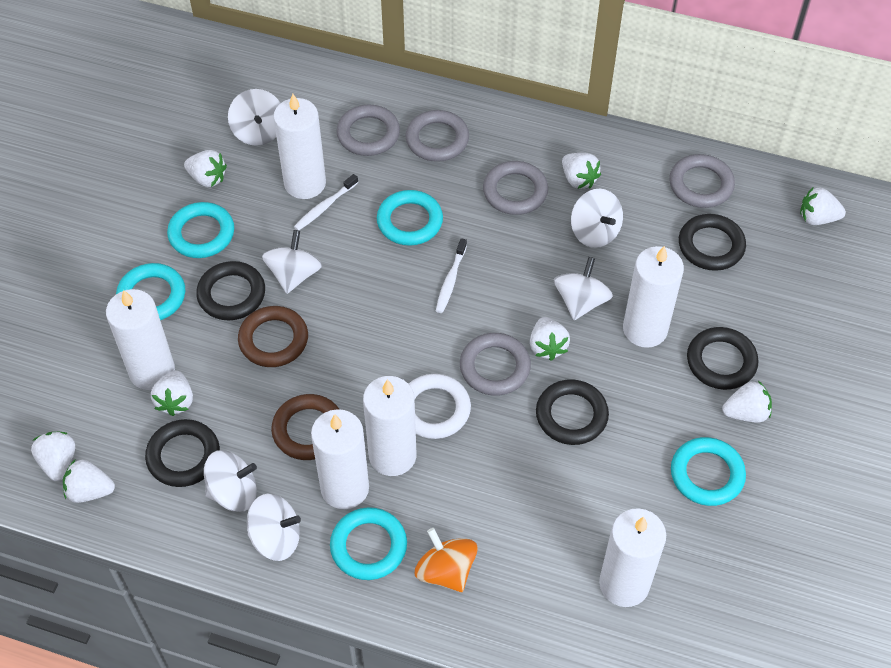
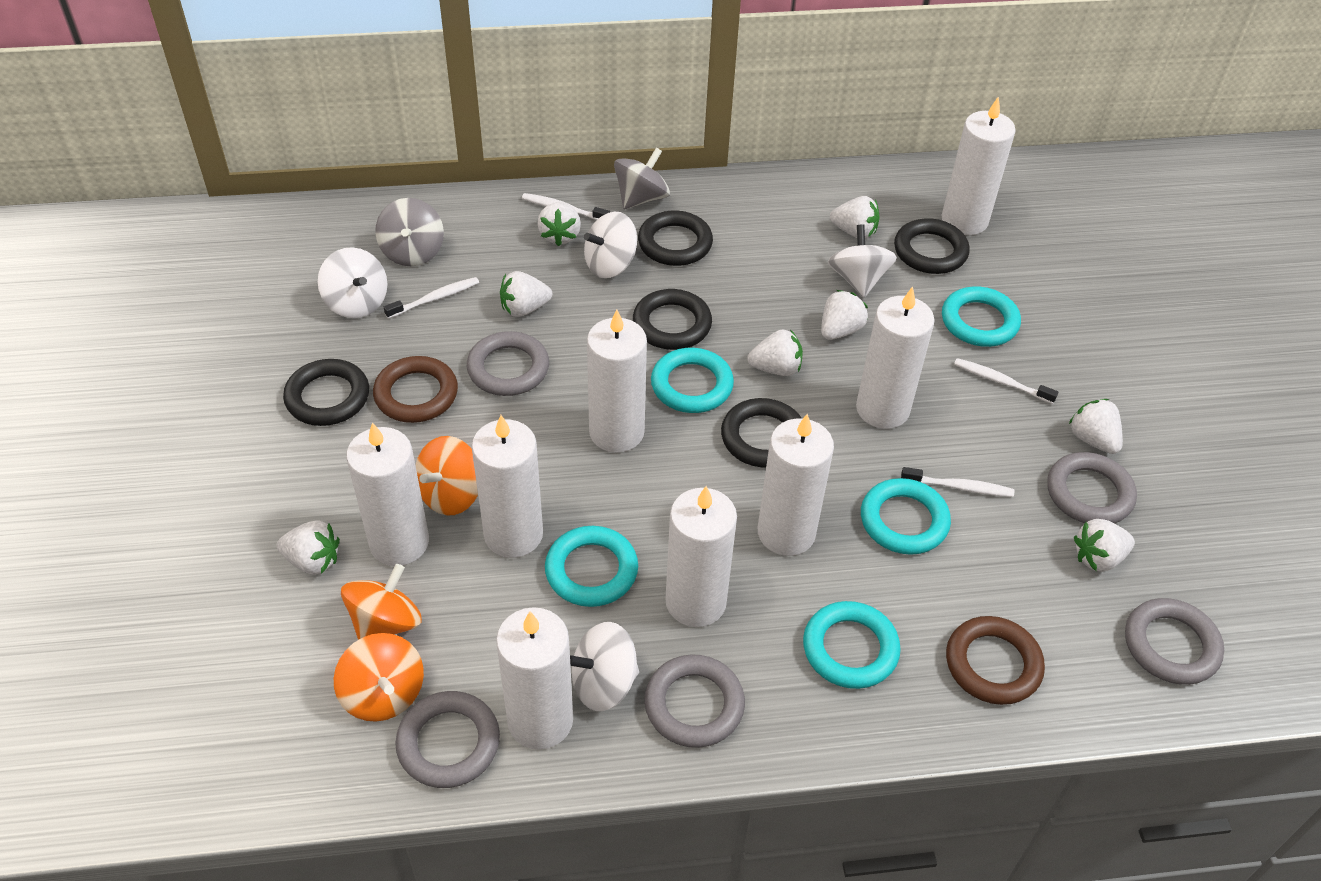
grey spinning top: 0 -> 2
orange spinning top: 1 -> 3
white candle: 6 -> 8
white ring: 1 -> 0
white spinning top: 6 -> 4
white toothbrush: 2 -> 4

